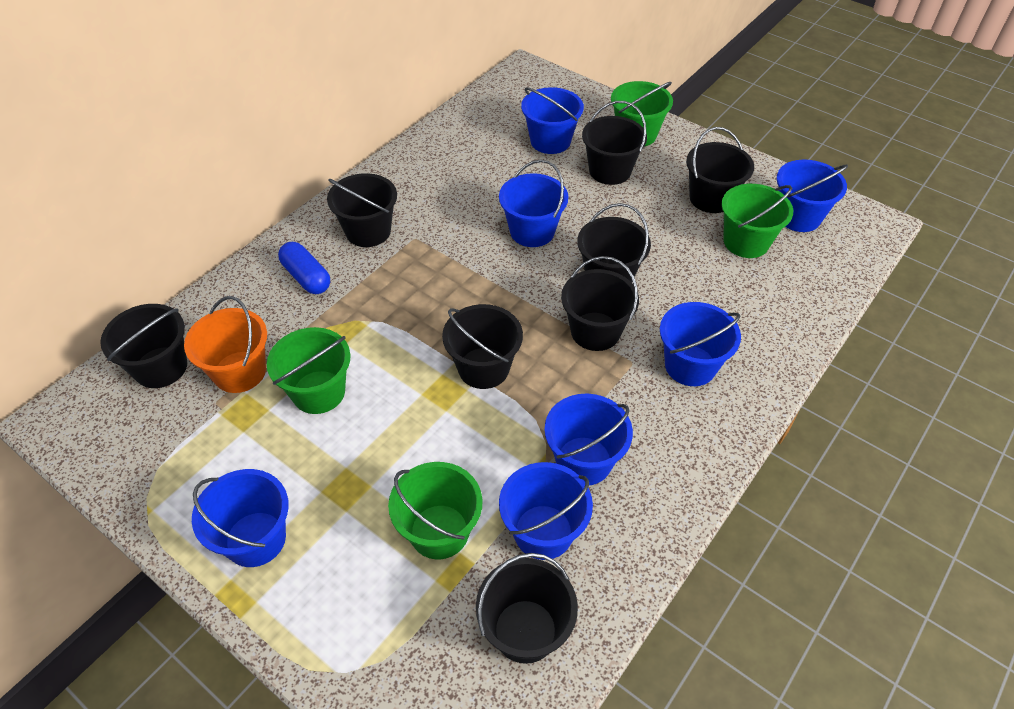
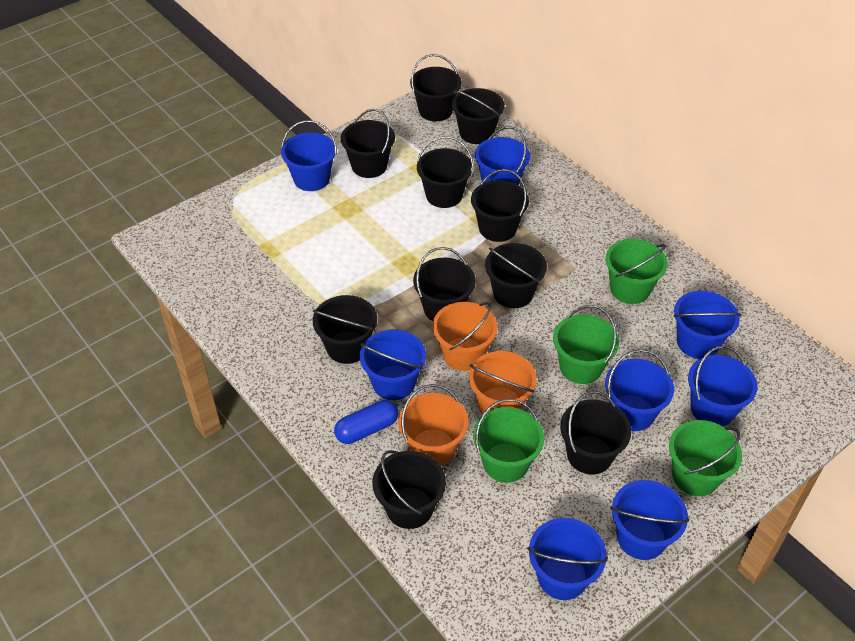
black bucket: 8 -> 10
blue bucket: 7 -> 8
orange bucket: 1 -> 3

